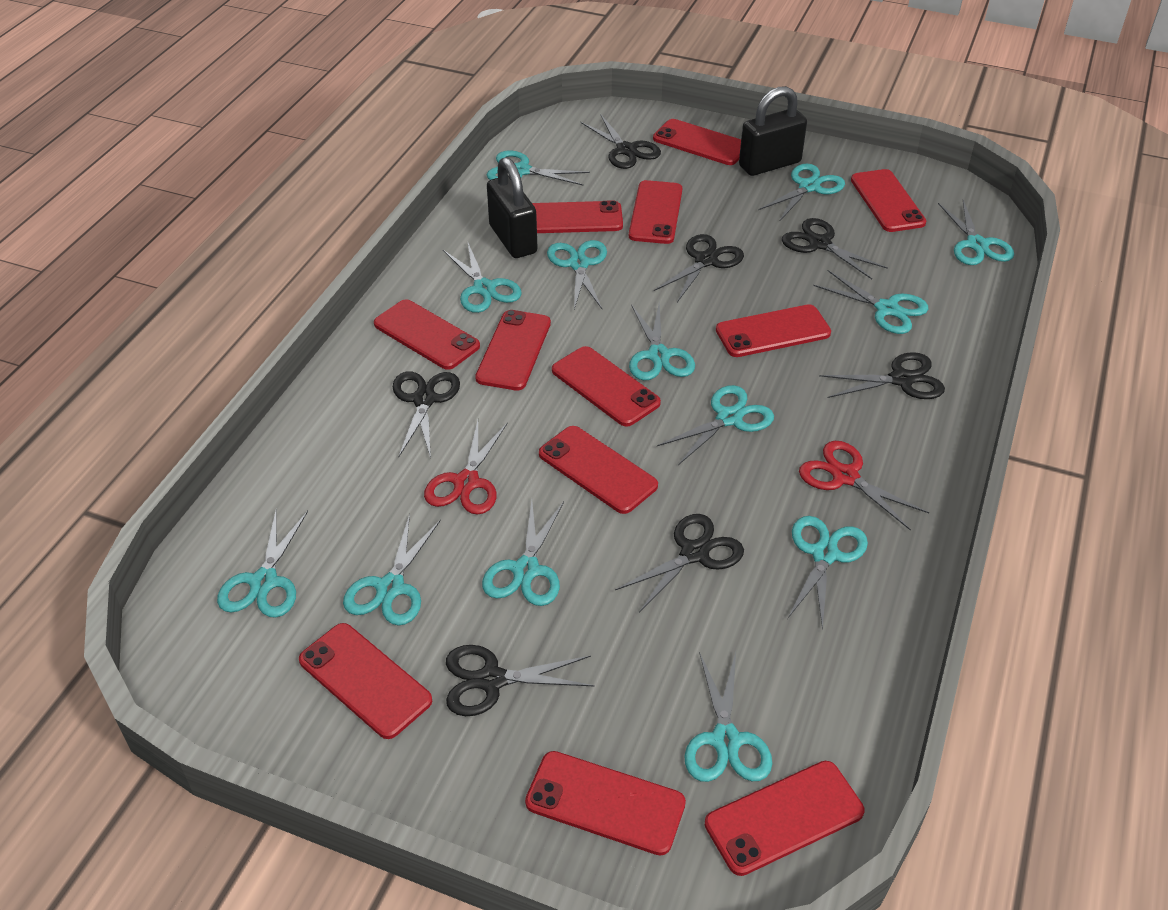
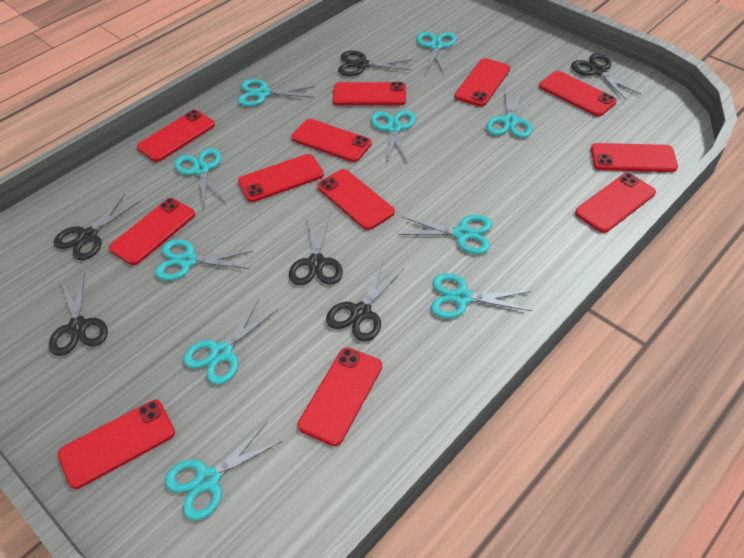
black padlock: 2 -> 0
black scissors: 7 -> 6
red scissors: 2 -> 0
turquoise scissors: 13 -> 10

